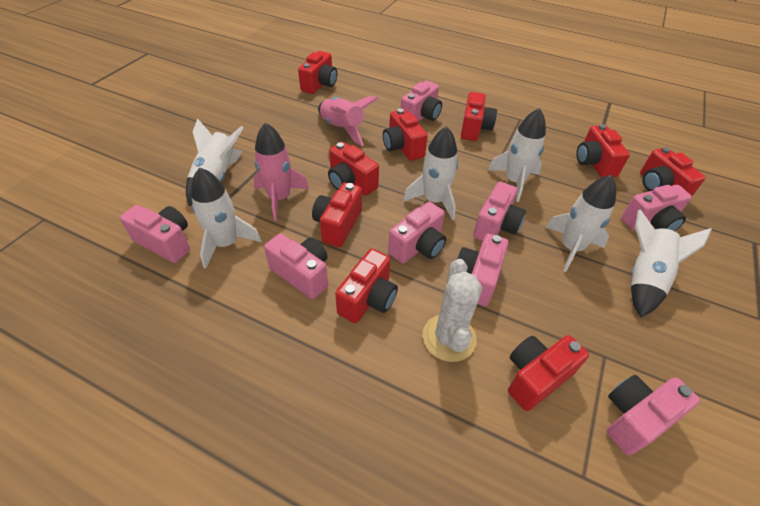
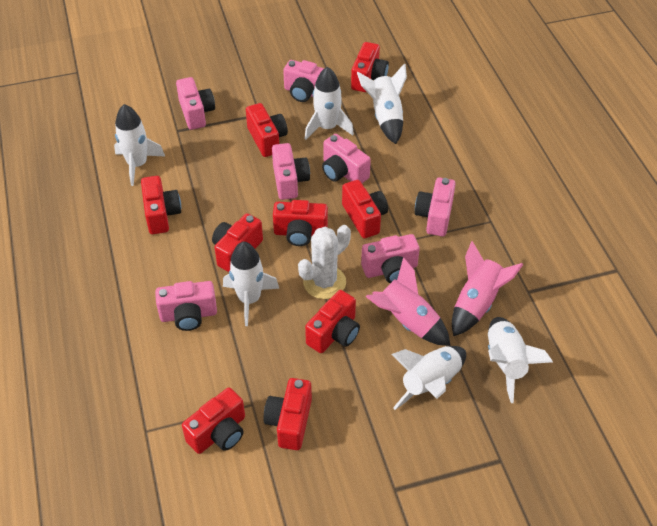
pink camera: 8 -> 7

